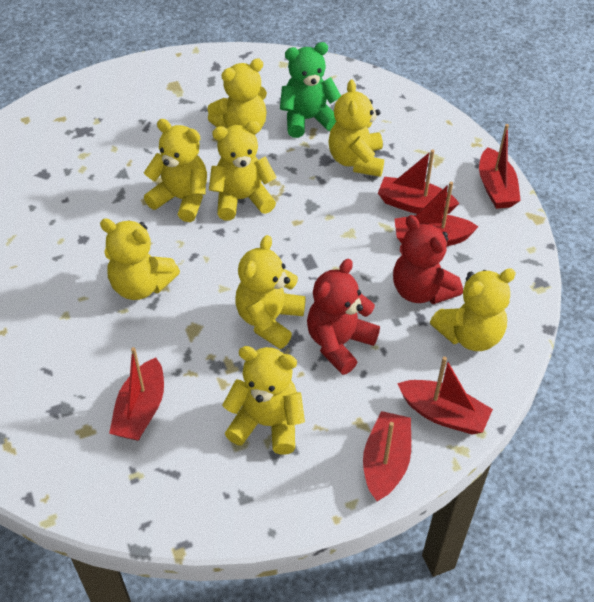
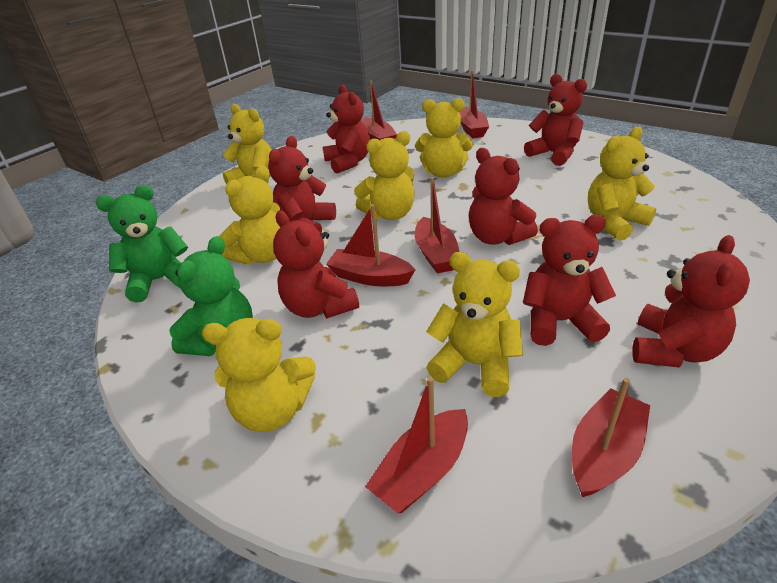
green teddy bear: 1 -> 2
red teddy bear: 2 -> 7
yellow teddy bear: 8 -> 7

